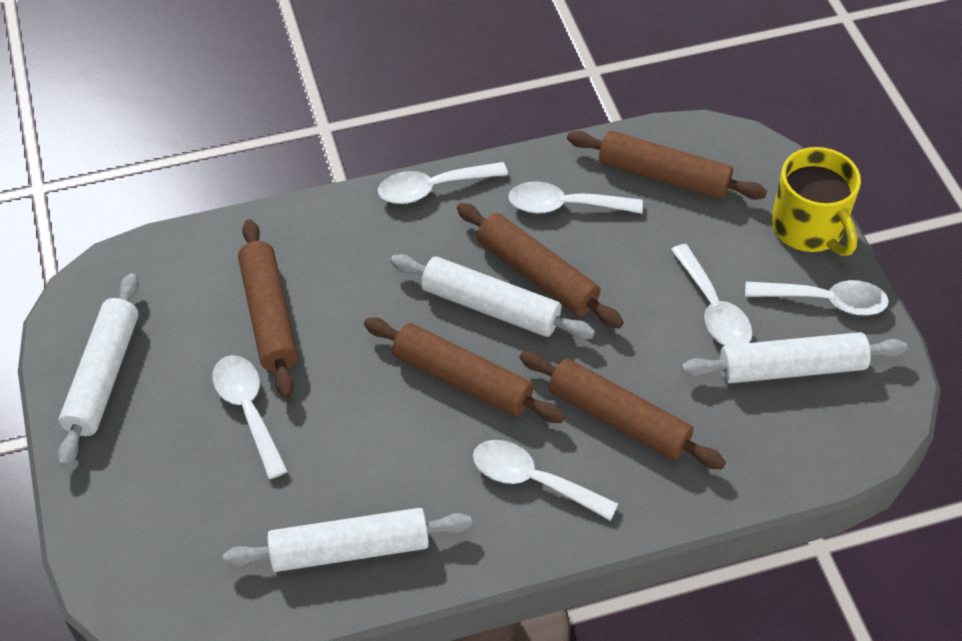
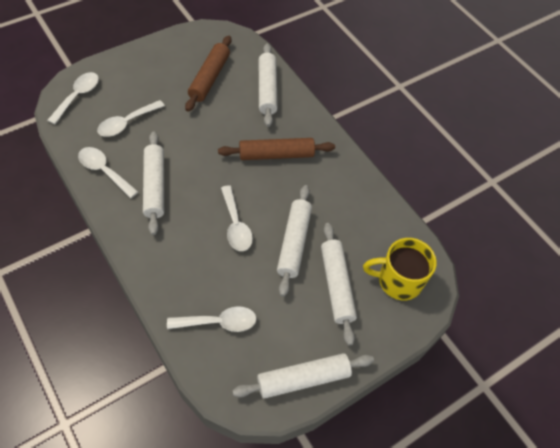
brown rolling pin: 5 -> 2
white rolling pin: 4 -> 5
white spoon: 6 -> 5

